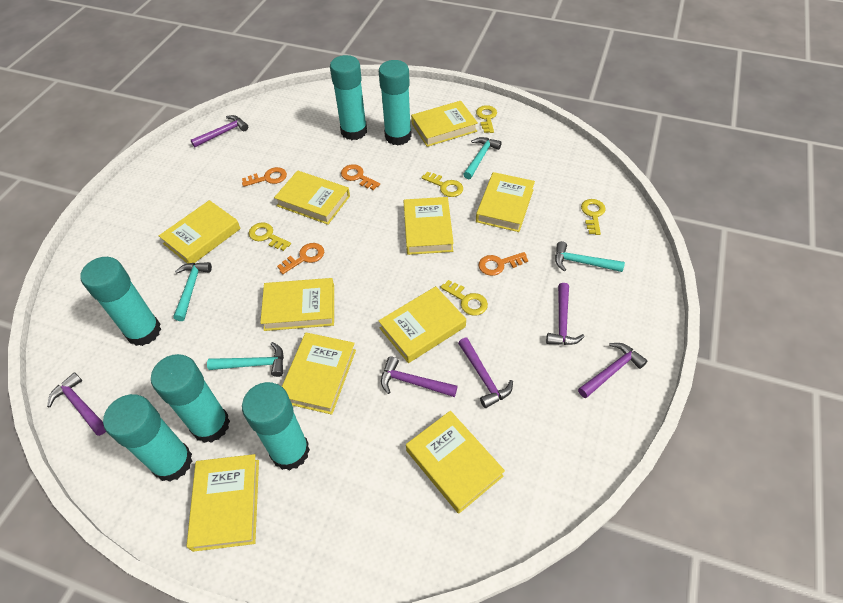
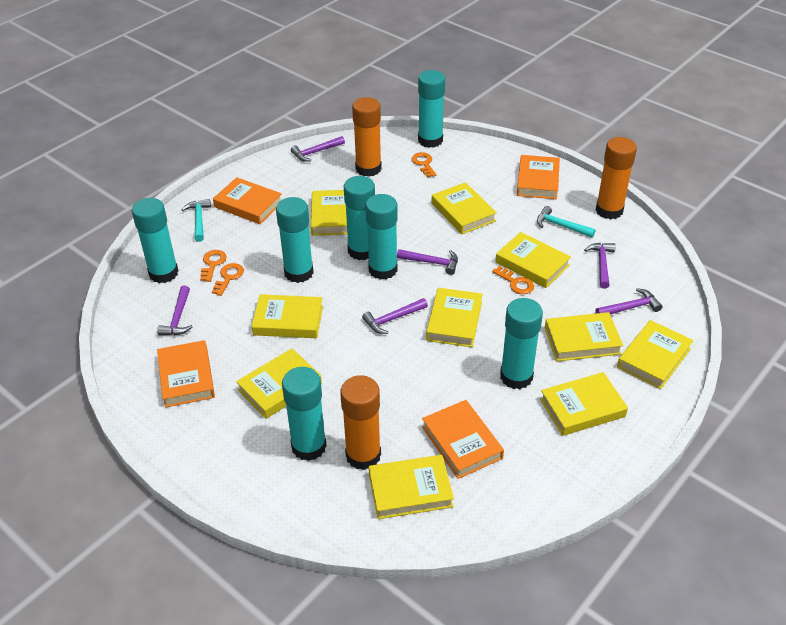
orange book: 0 -> 4
orange glue stick: 0 -> 3
turquoise glue stick: 6 -> 7
turquoise hammer: 4 -> 2
yellow key: 5 -> 0

